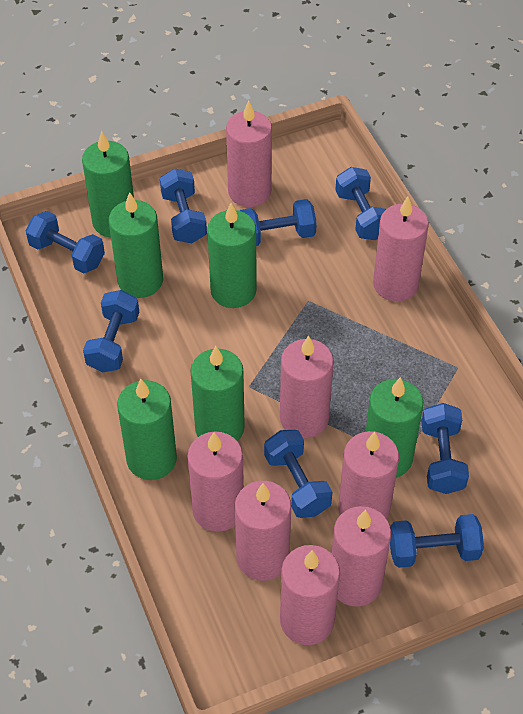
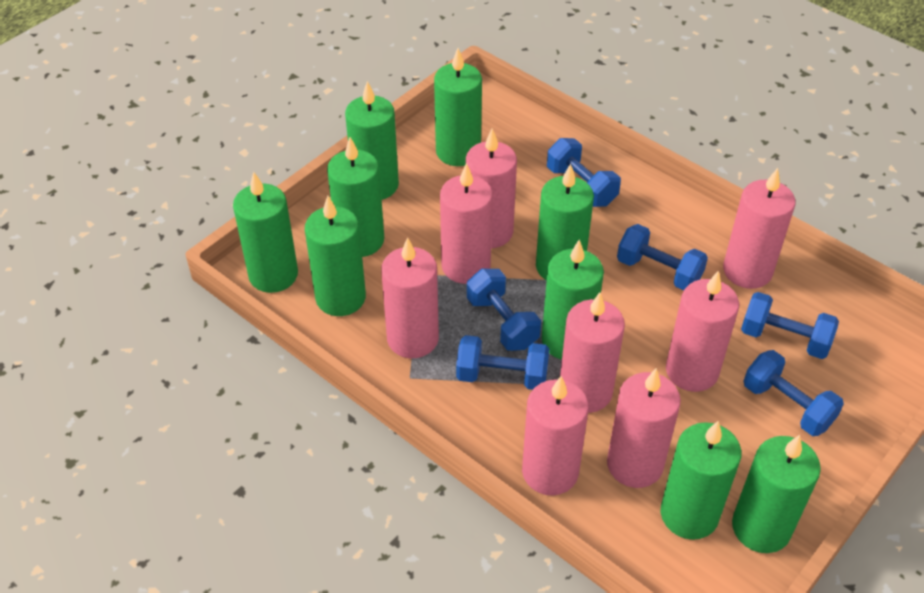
blue dumbbell: 8 -> 6
green candle: 6 -> 9

